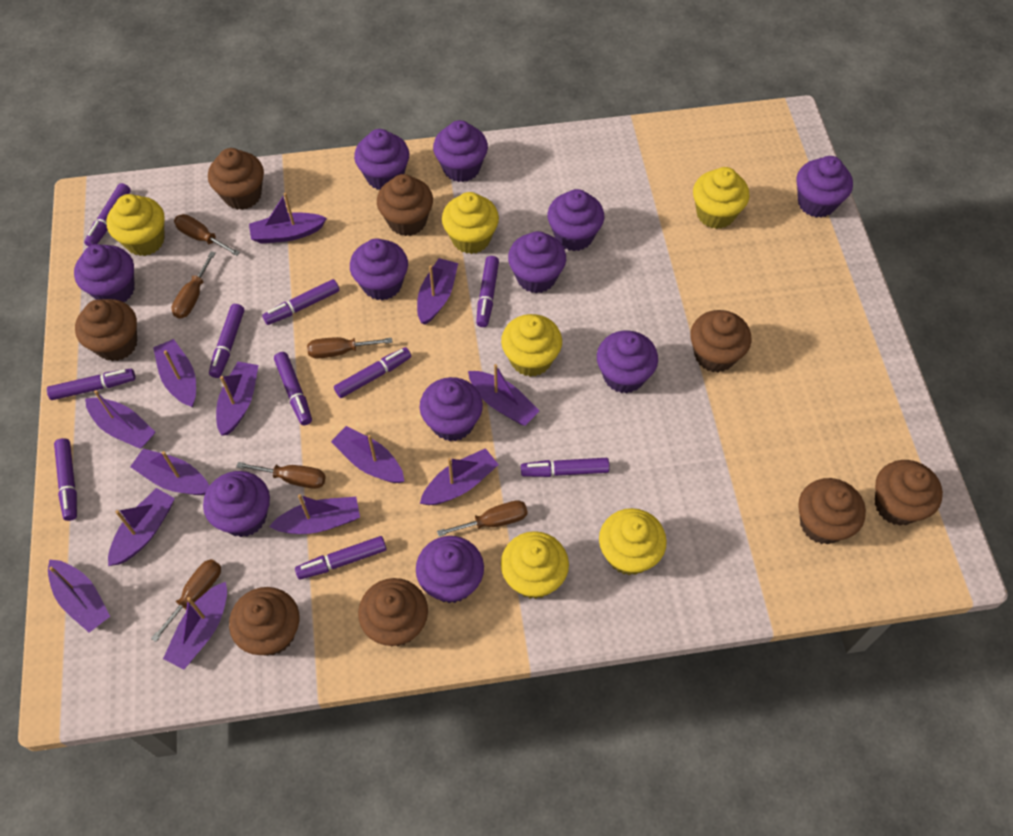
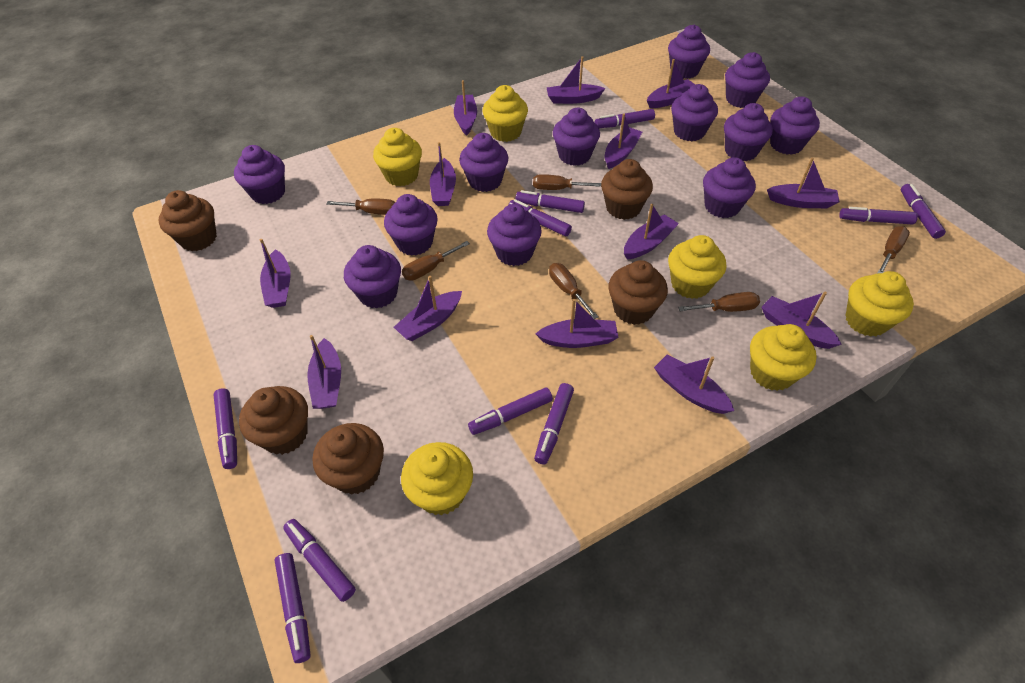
brown cupcake: 8 -> 5
purple cupcake: 11 -> 12

